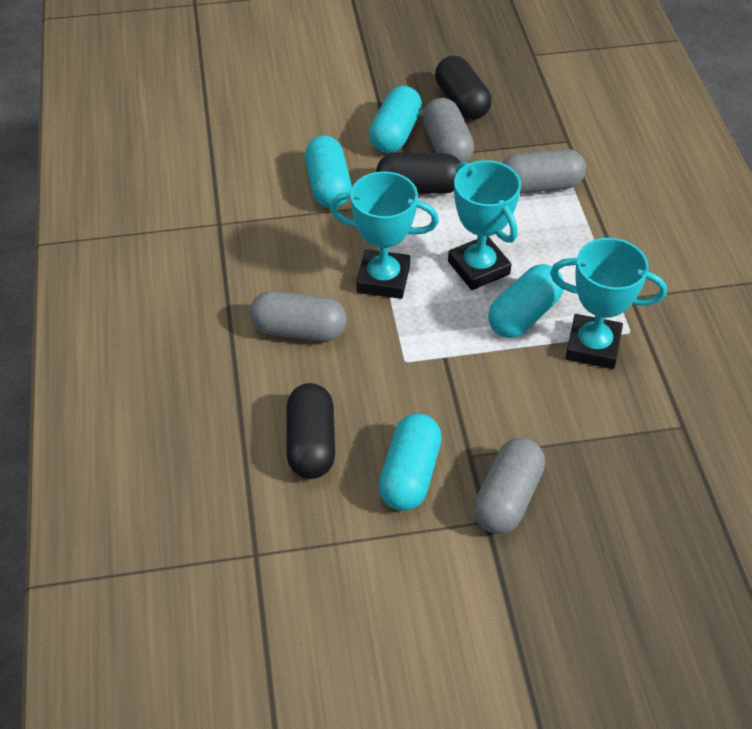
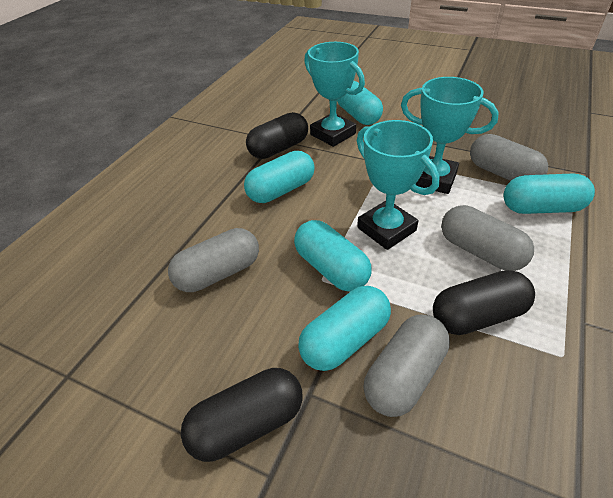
turquoise capsule: 4 -> 5

